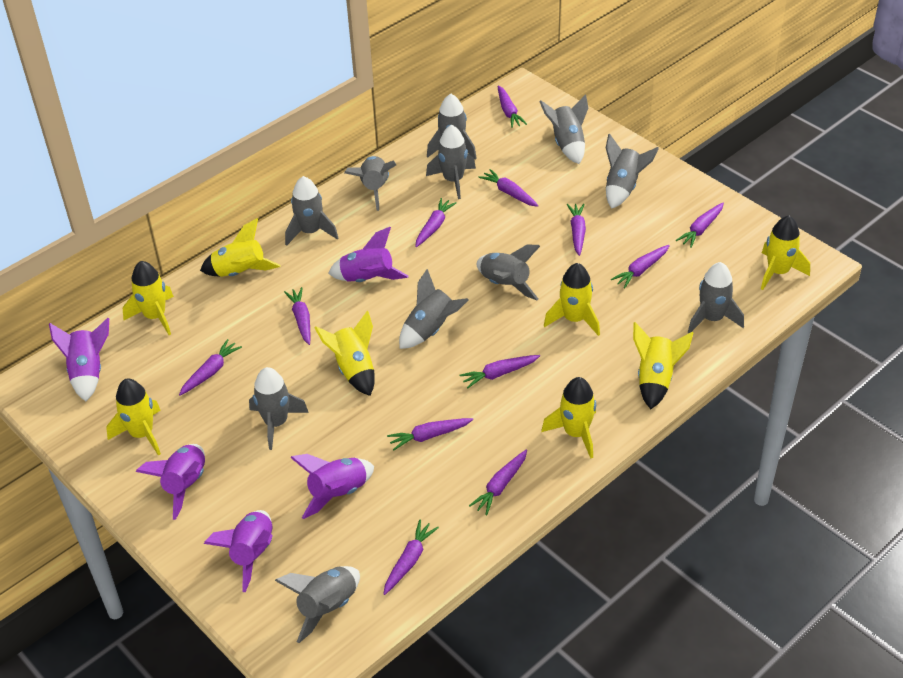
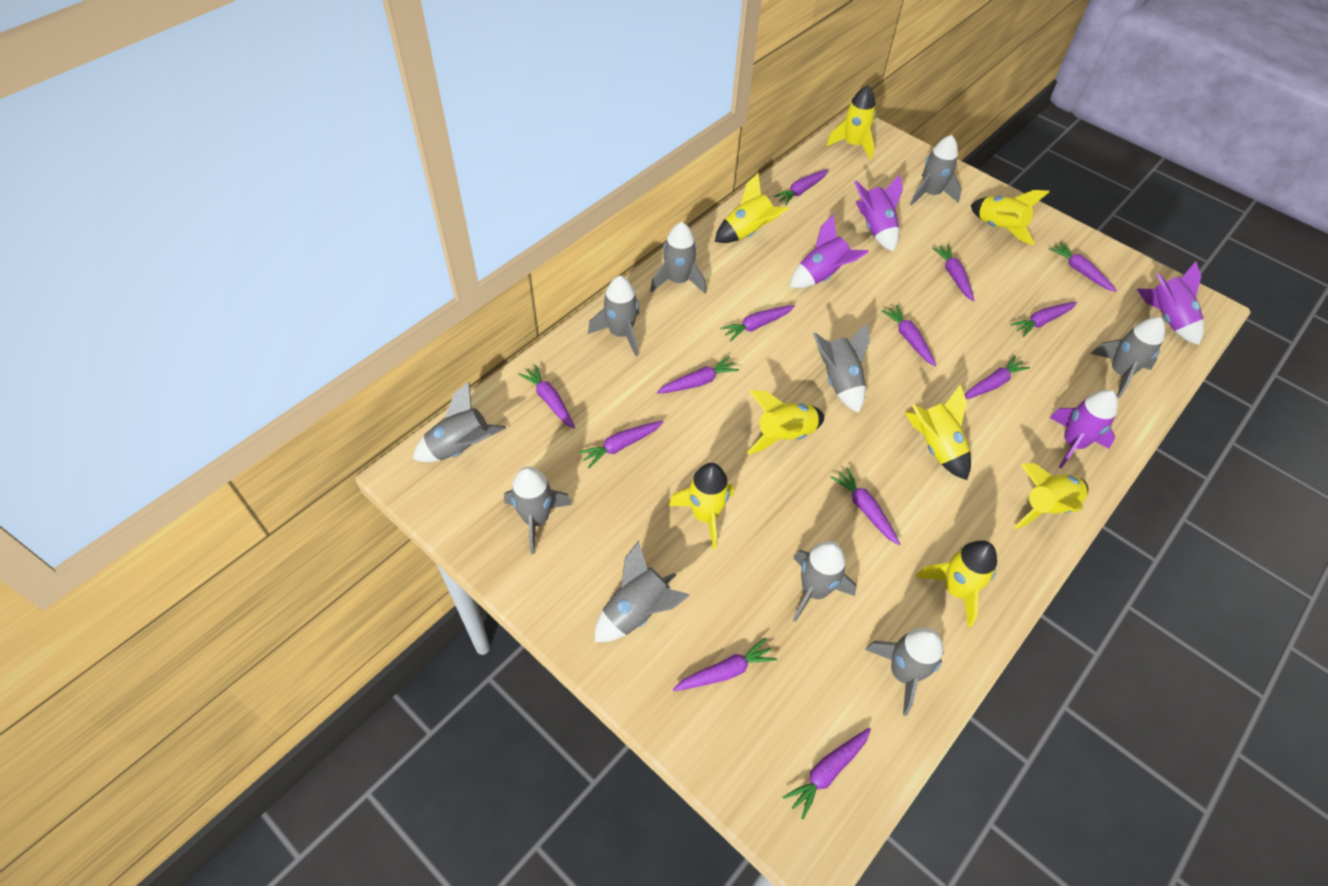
grey rocket: 11 -> 10
purple carrot: 12 -> 13
purple rocket: 5 -> 4

